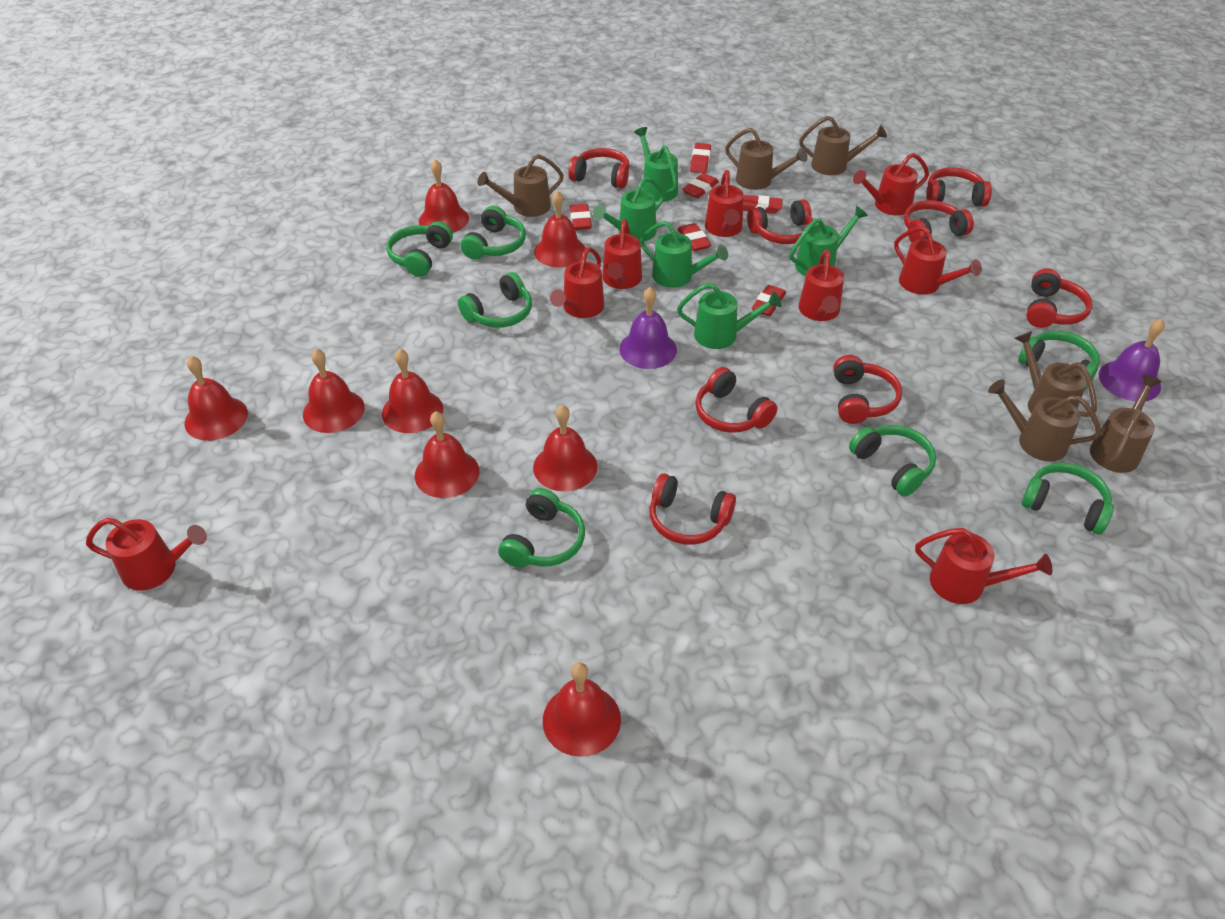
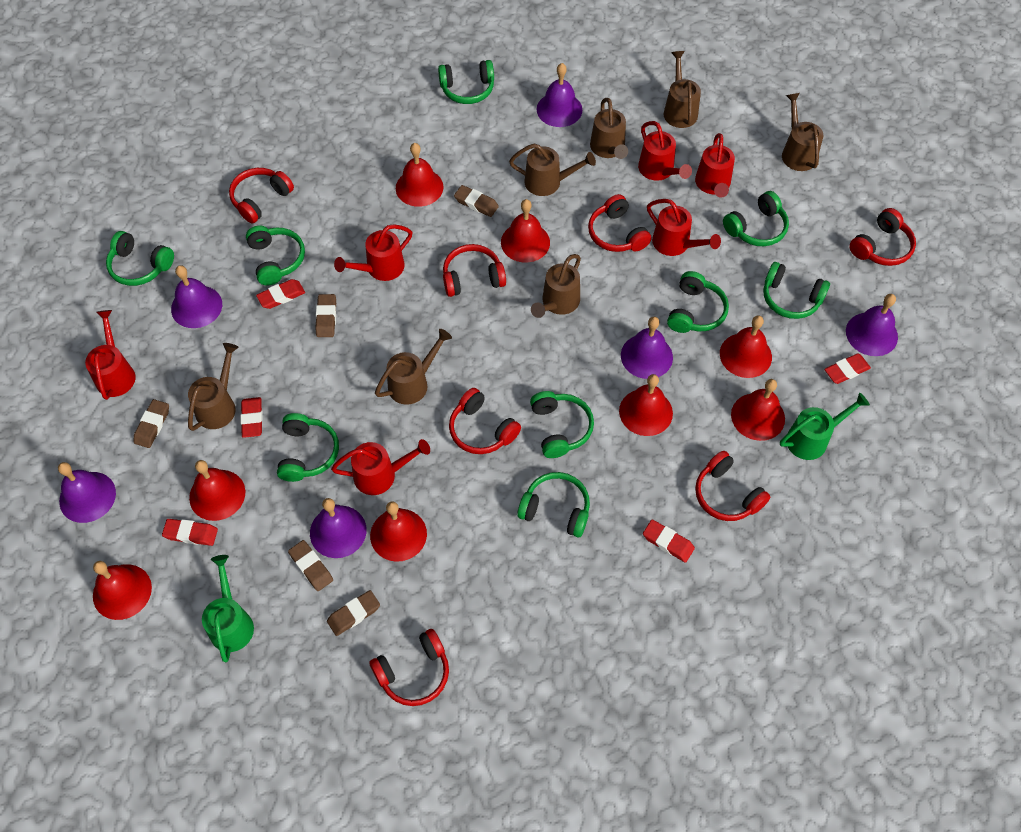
brown eraser: 0 -> 5
brown watering can: 6 -> 7
green headphones: 7 -> 9
green watering can: 5 -> 2
purple bell: 2 -> 6
red eraser: 6 -> 5
red headphones: 8 -> 7
red watering can: 8 -> 6

